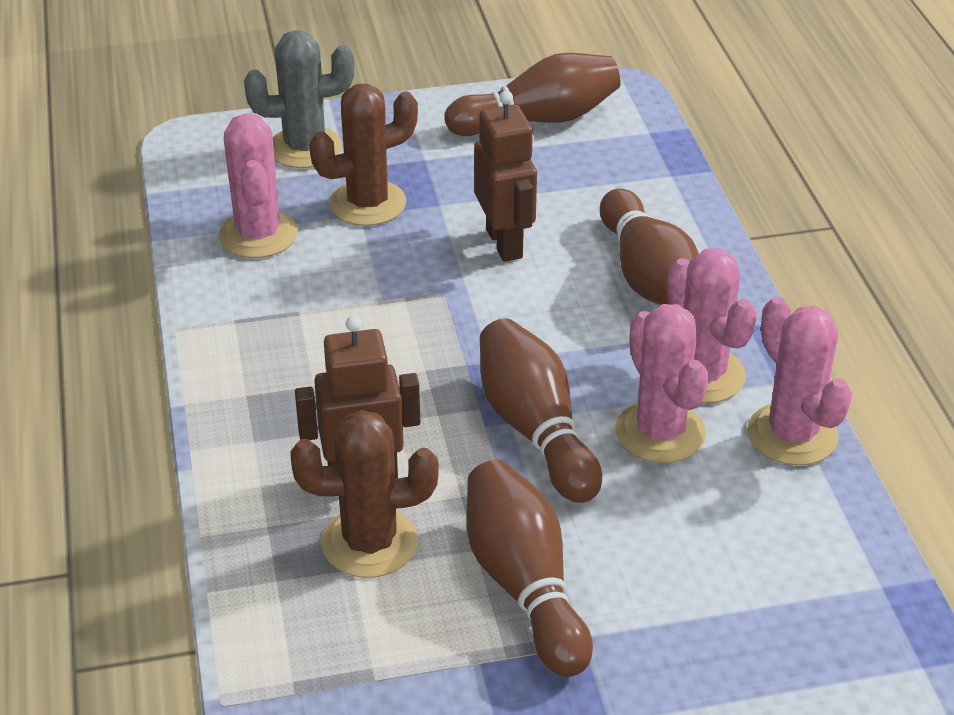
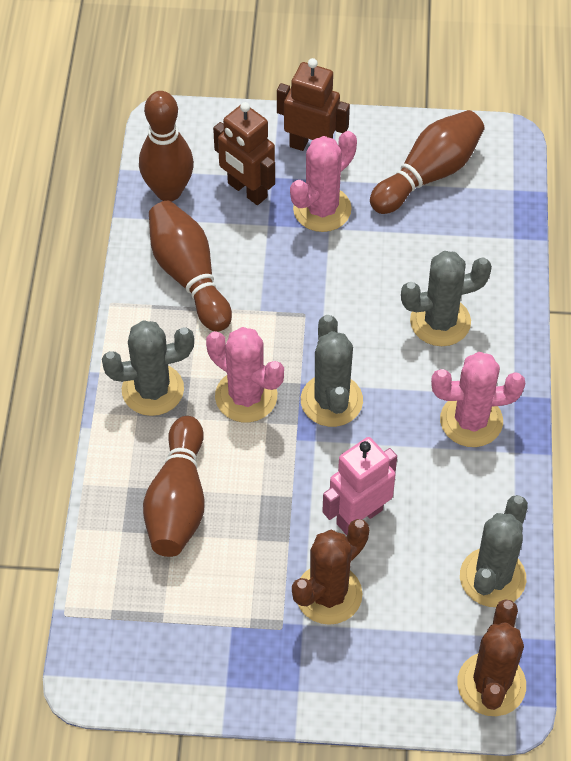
grey cactus: 1 -> 4
pink cactus: 4 -> 3
pink robot: 0 -> 1

